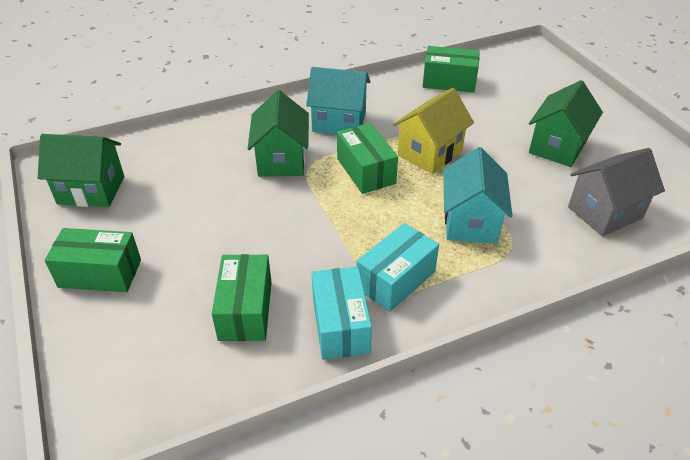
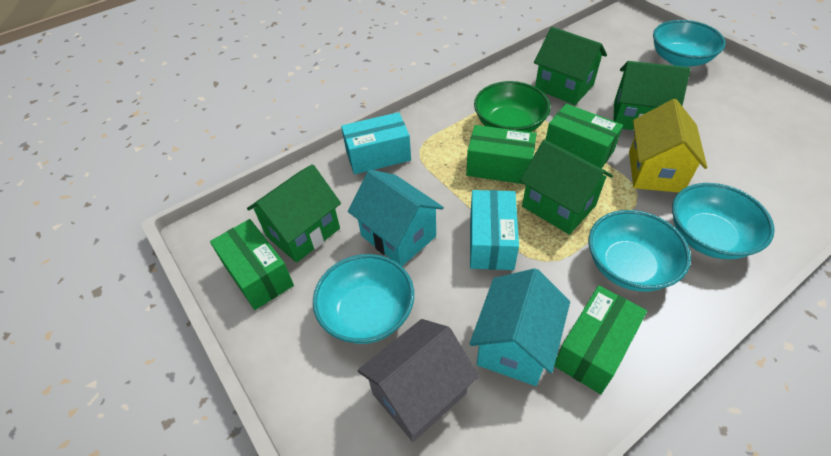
green bowl: 0 -> 1
green house: 3 -> 4
turquoise bowl: 0 -> 4

